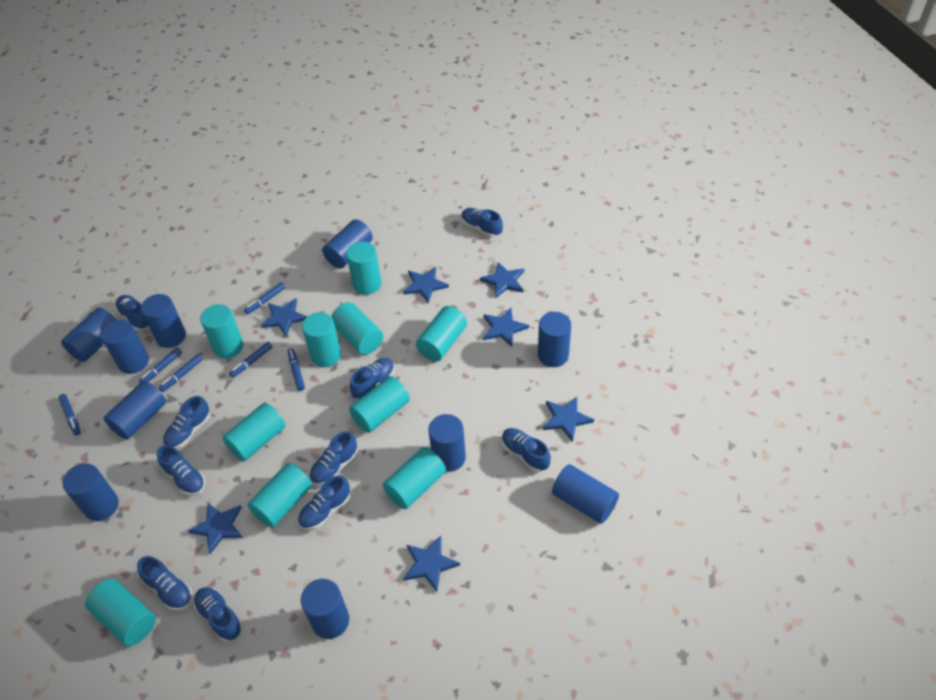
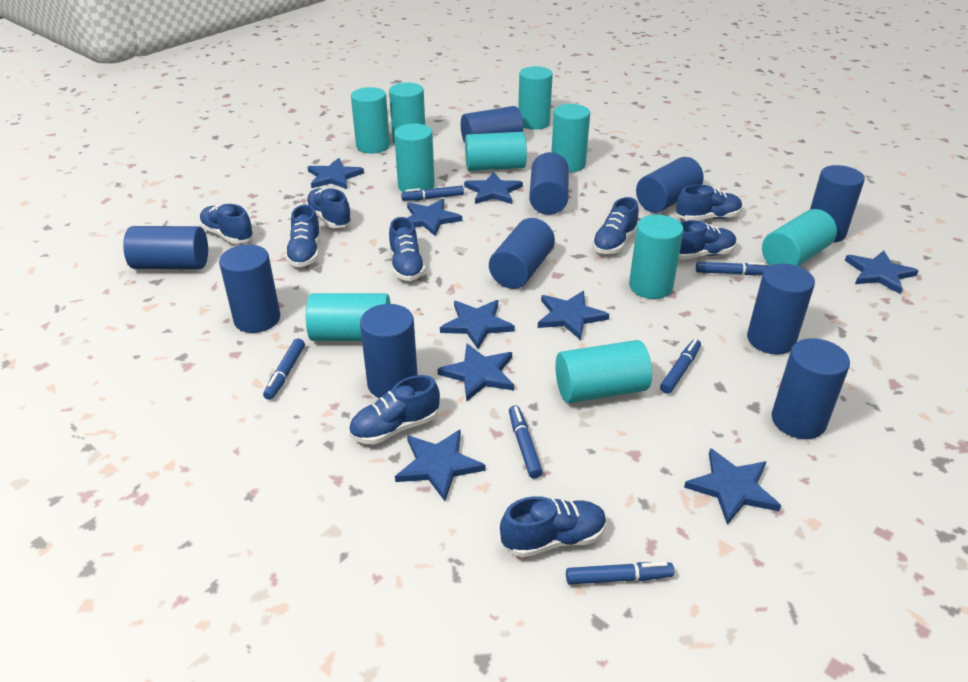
blue shoe: 10 -> 9
blue star: 7 -> 9

